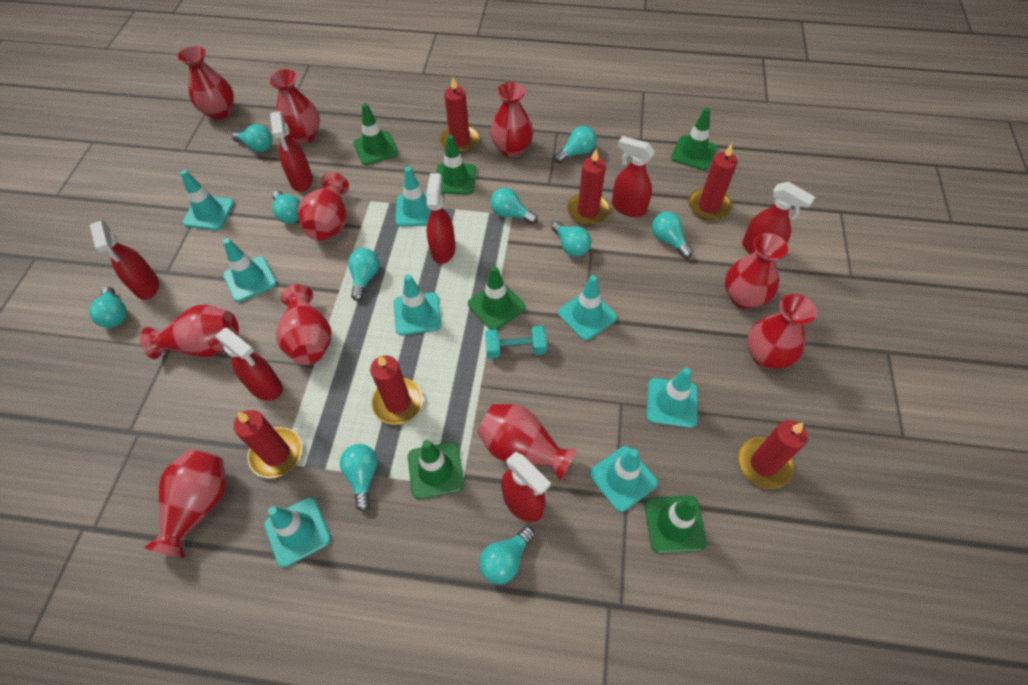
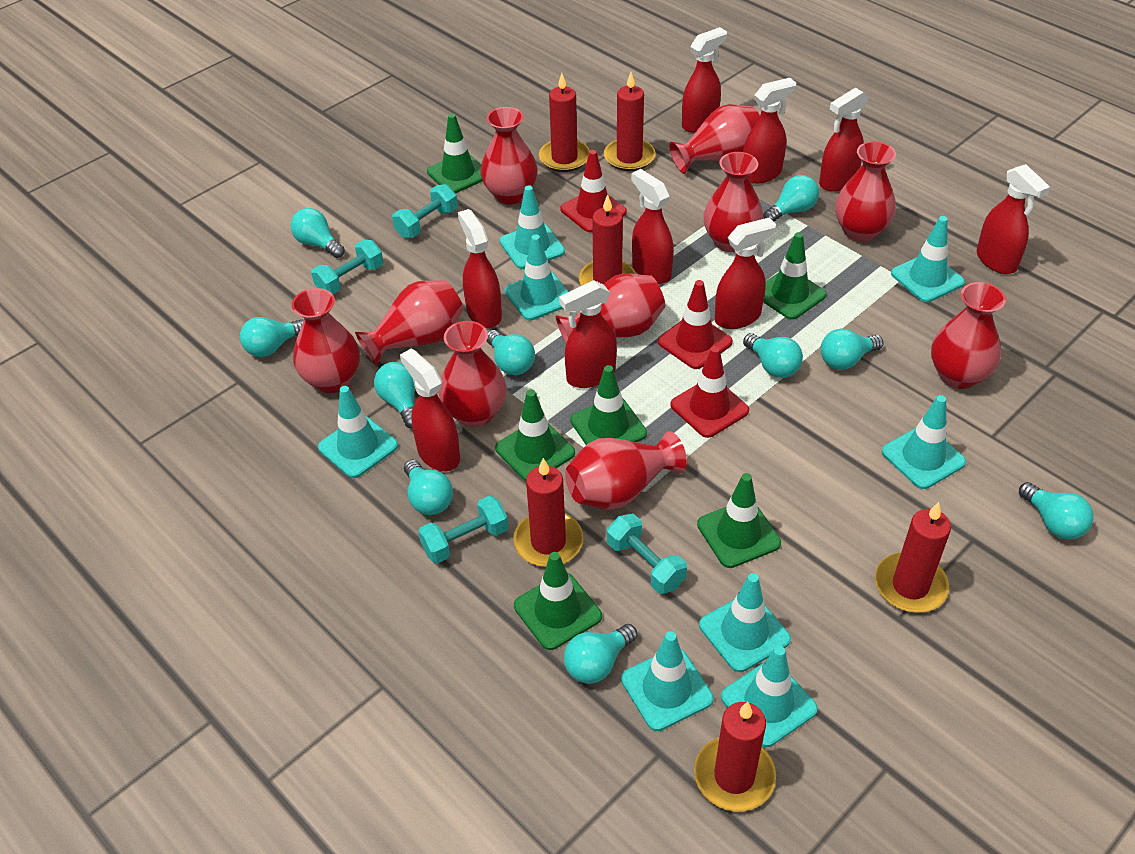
red spray bottle: 7 -> 9
red traffic cone: 0 -> 3
turquoise dumbbell: 1 -> 4

